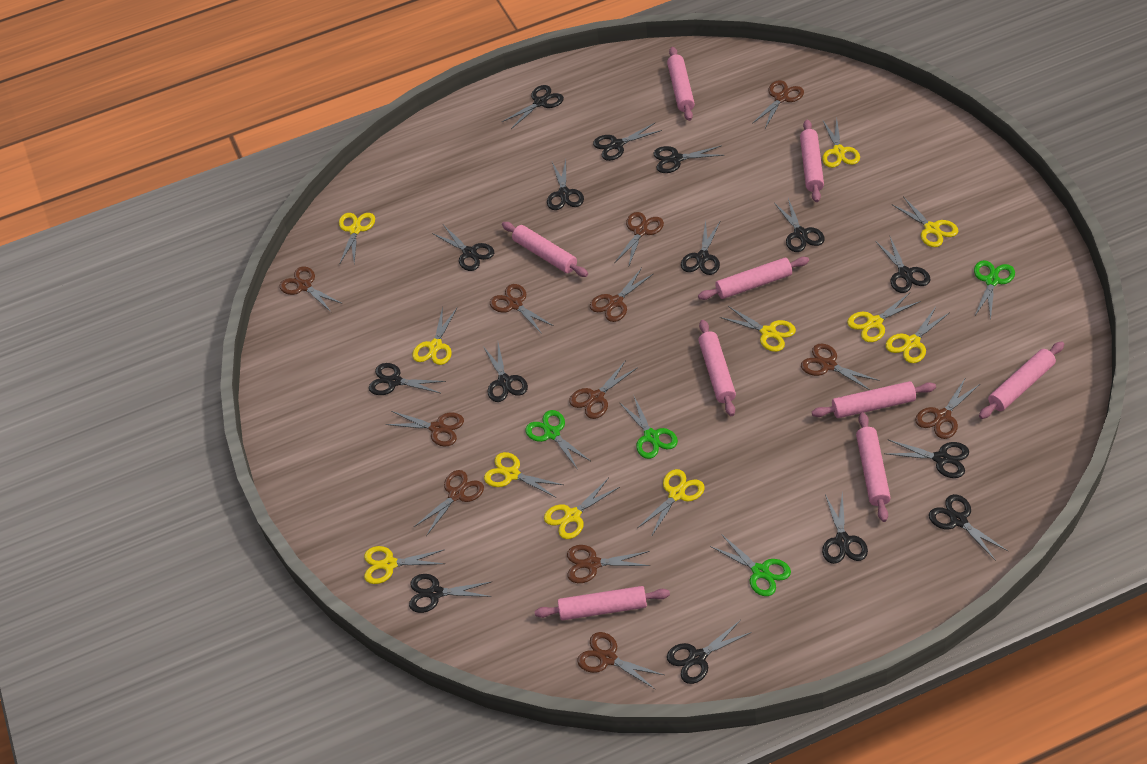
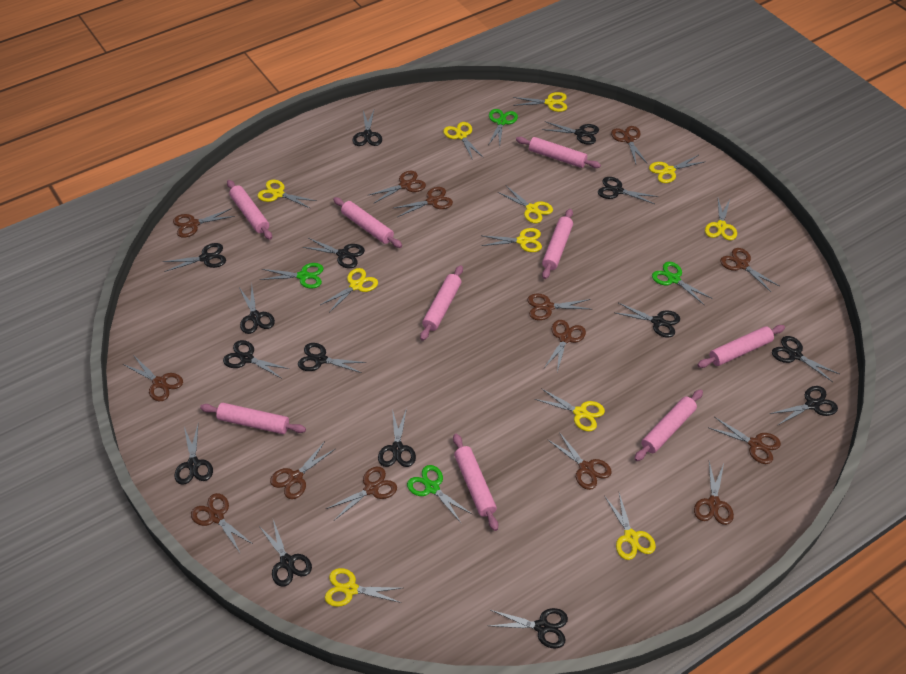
brown scissors: 12 -> 14

